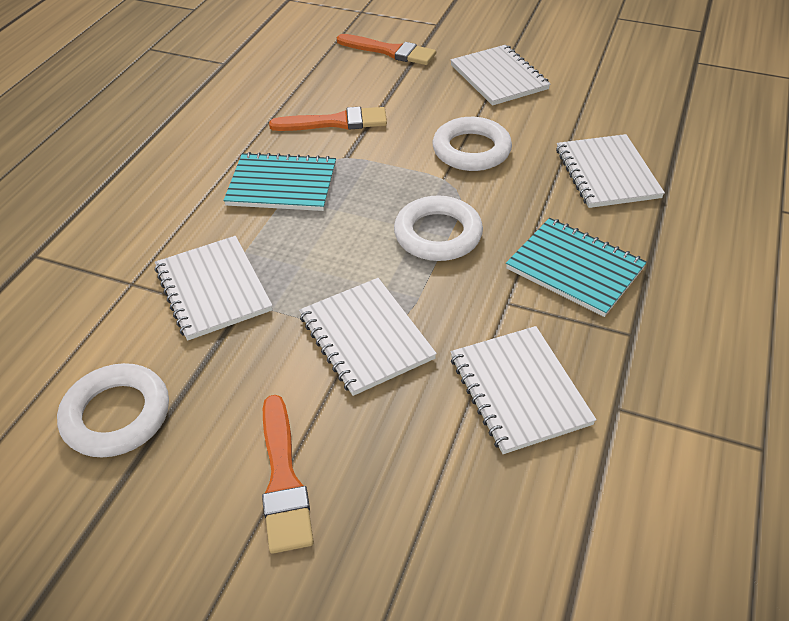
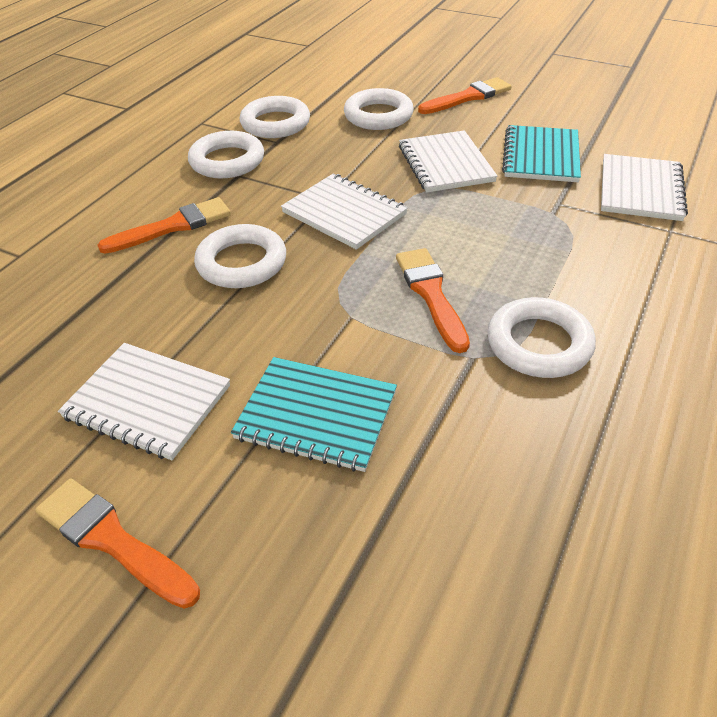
orange brush: 3 -> 4
white notebook: 5 -> 4
white ring: 3 -> 5

